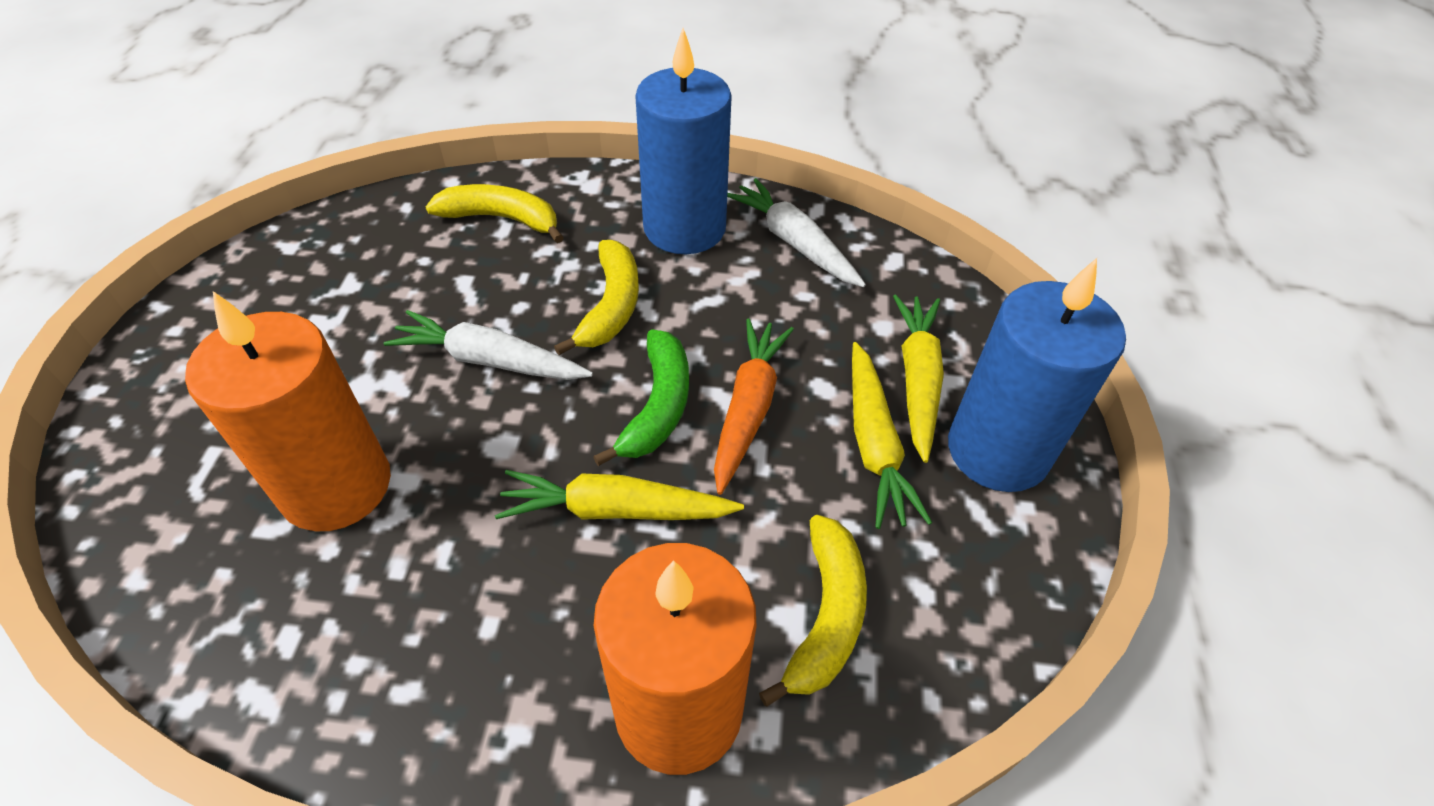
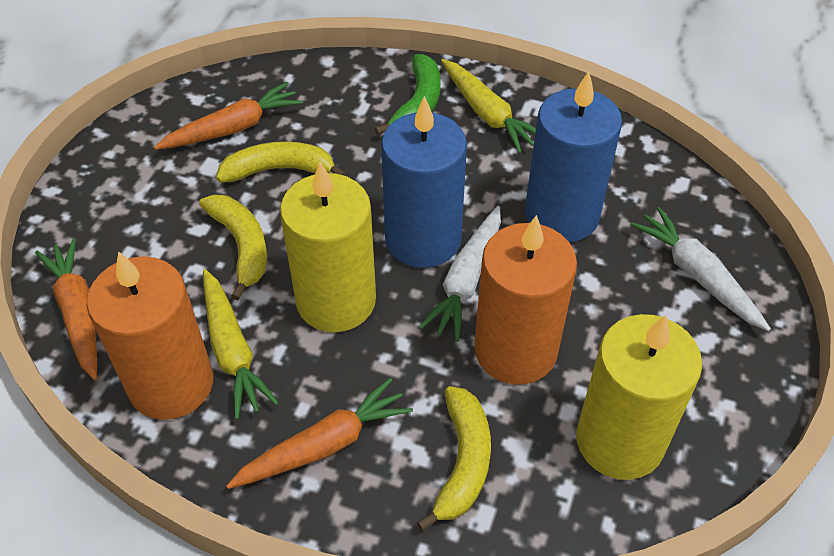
orange carrot: 1 -> 3
yellow candle: 0 -> 2
yellow carrot: 3 -> 2

